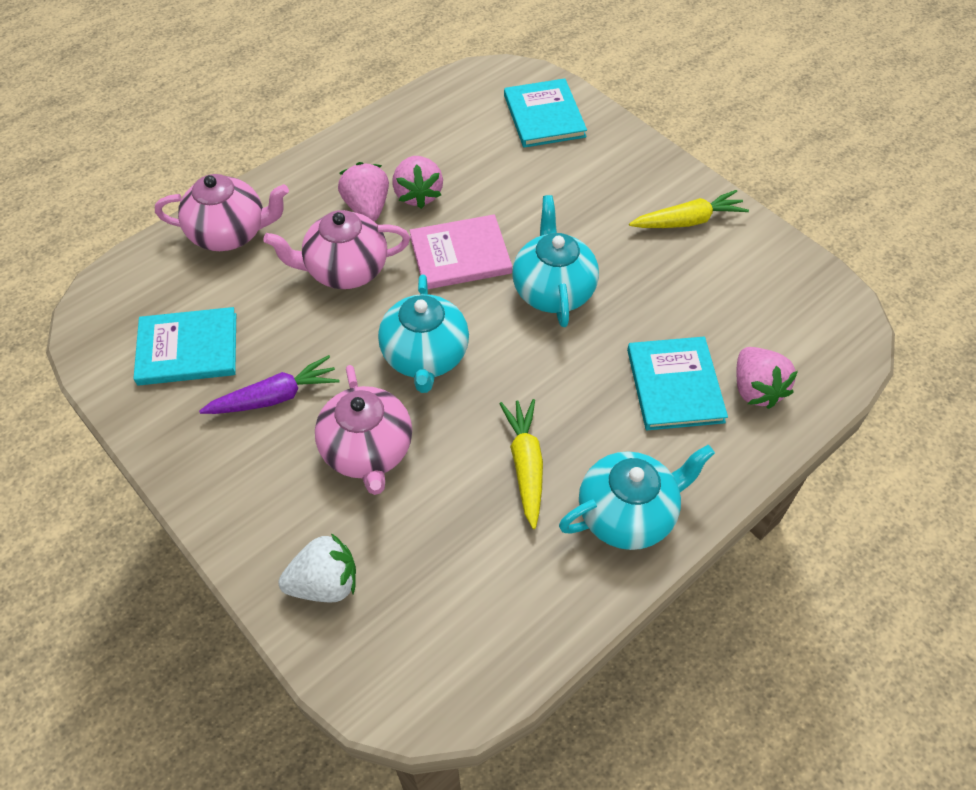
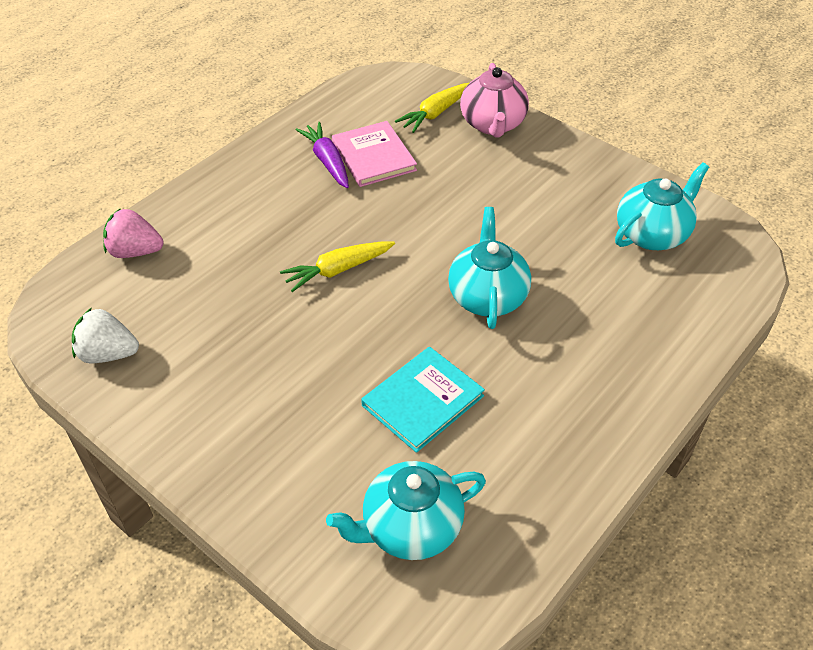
pink strawberry: 3 -> 1
pink teapot: 3 -> 1
turquoise book: 3 -> 1

